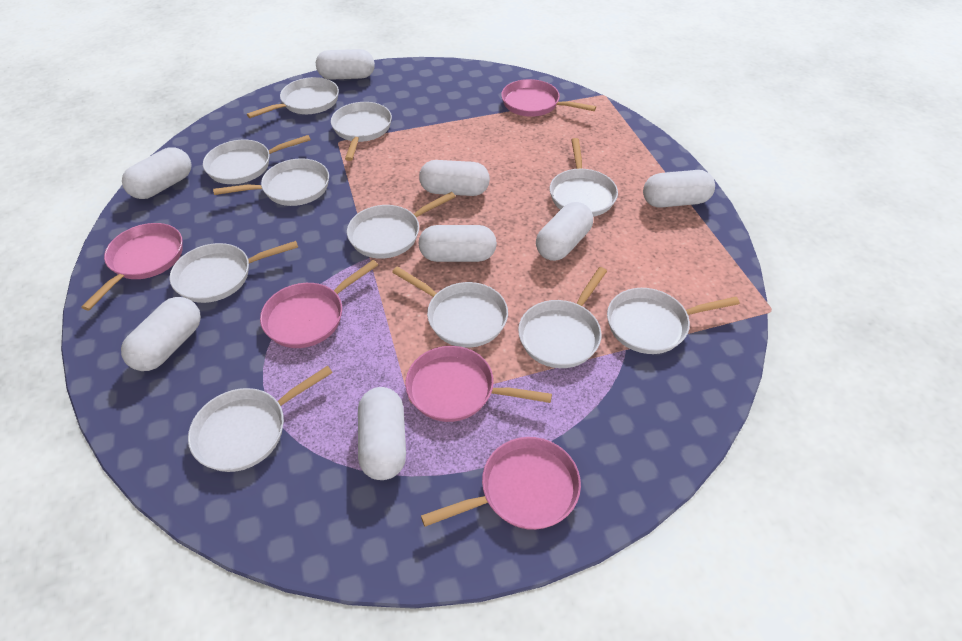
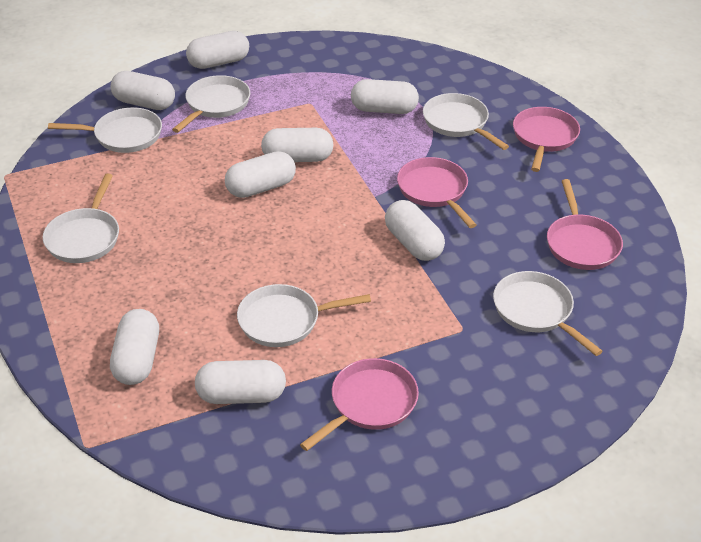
pink pan: 5 -> 4
white pan: 11 -> 6

